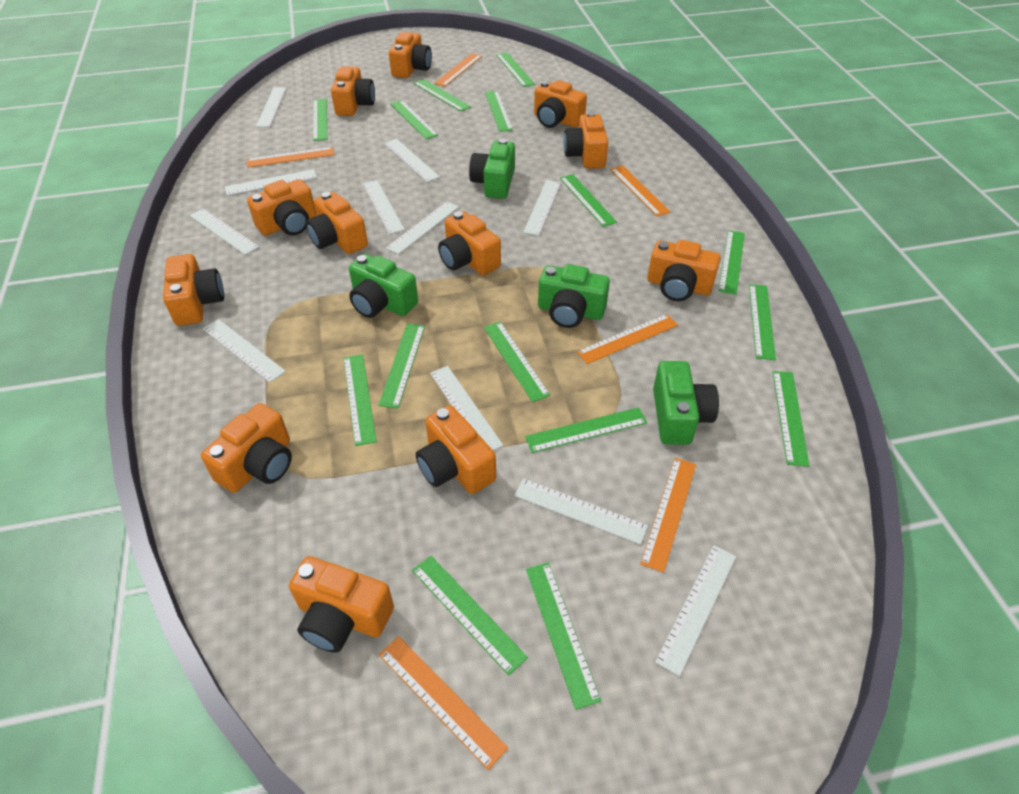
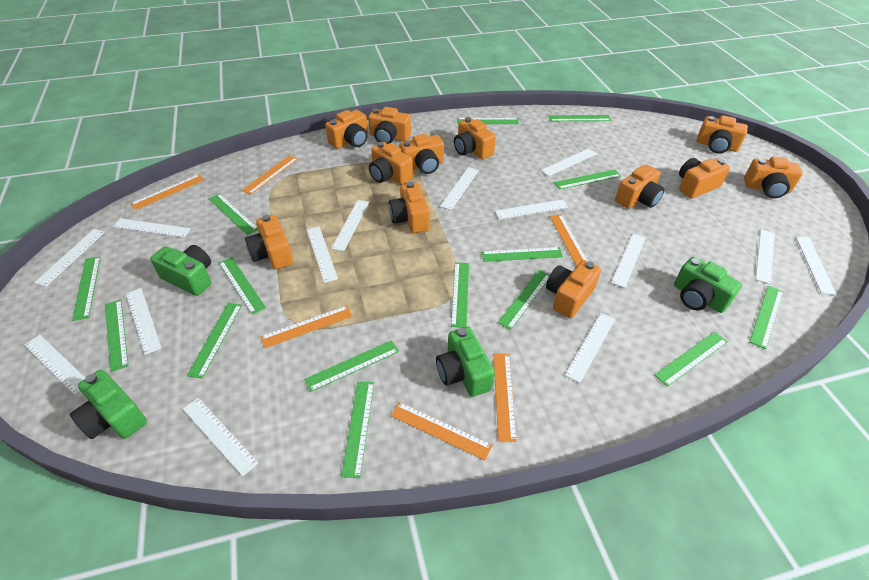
white ruler: 11 -> 14

